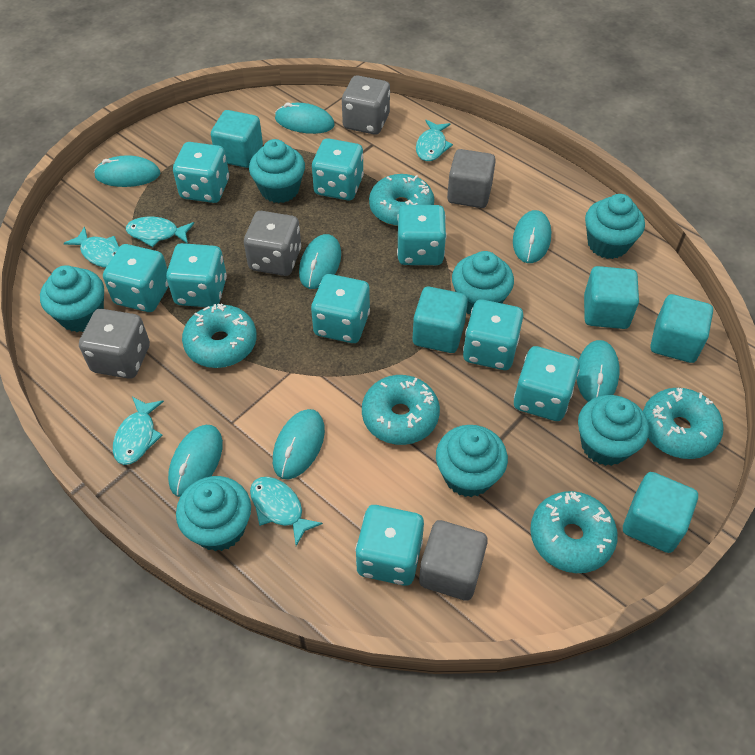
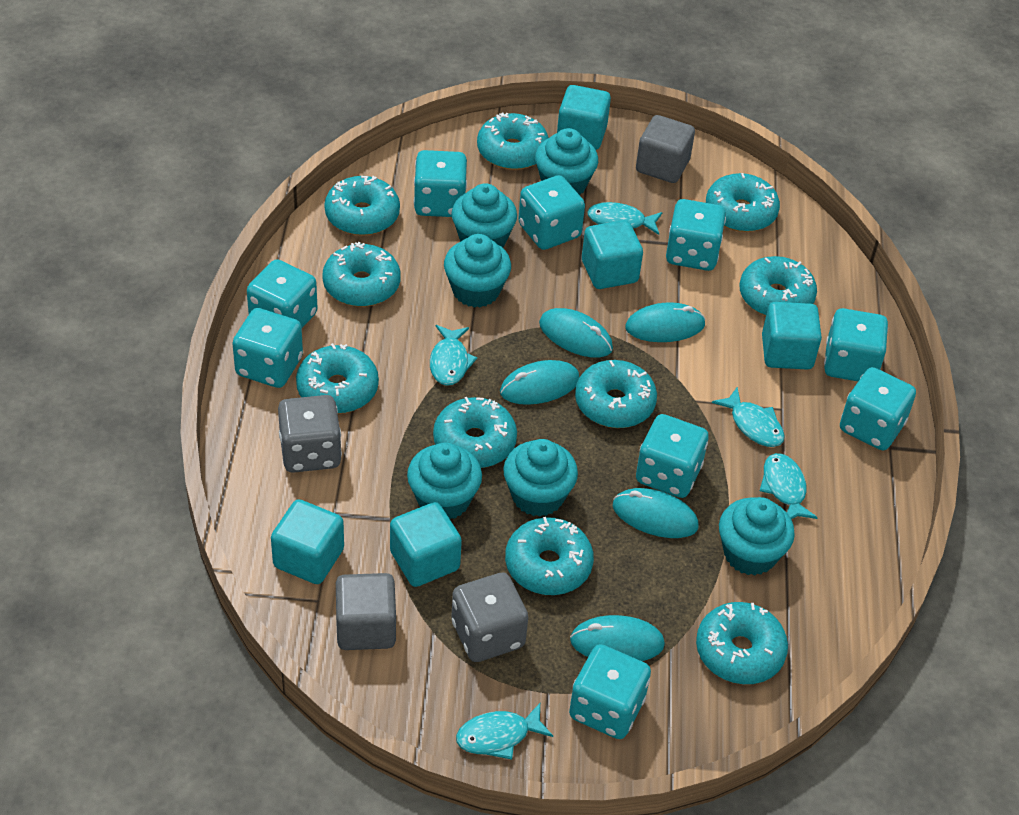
grey dice: 3 -> 2
turquoise cupcake: 7 -> 6
turquoise donut: 5 -> 10
turquoise mouse: 7 -> 5

